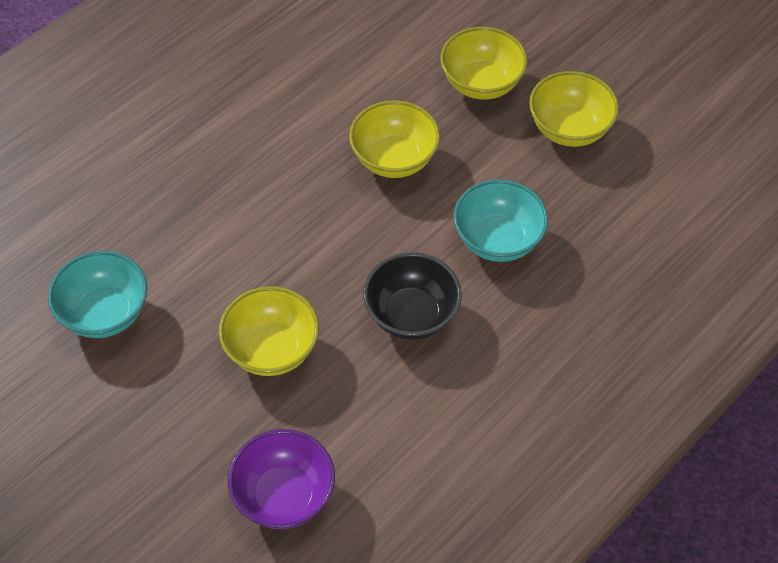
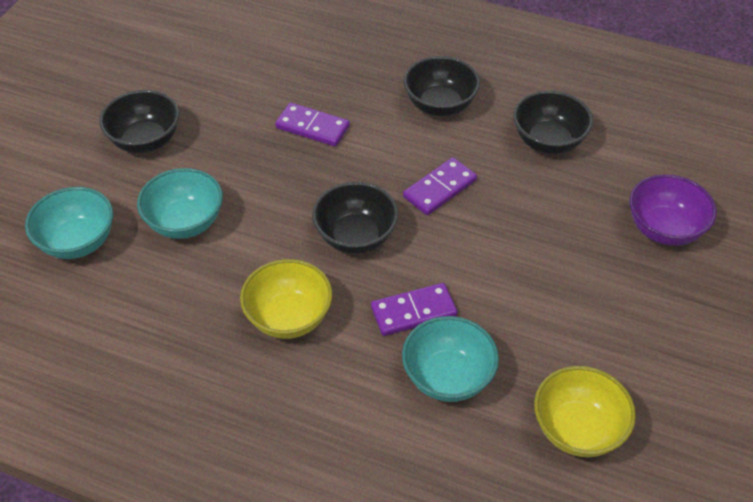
black bowl: 1 -> 4
purple domino: 0 -> 3
turquoise bowl: 2 -> 3
yellow bowl: 4 -> 2

